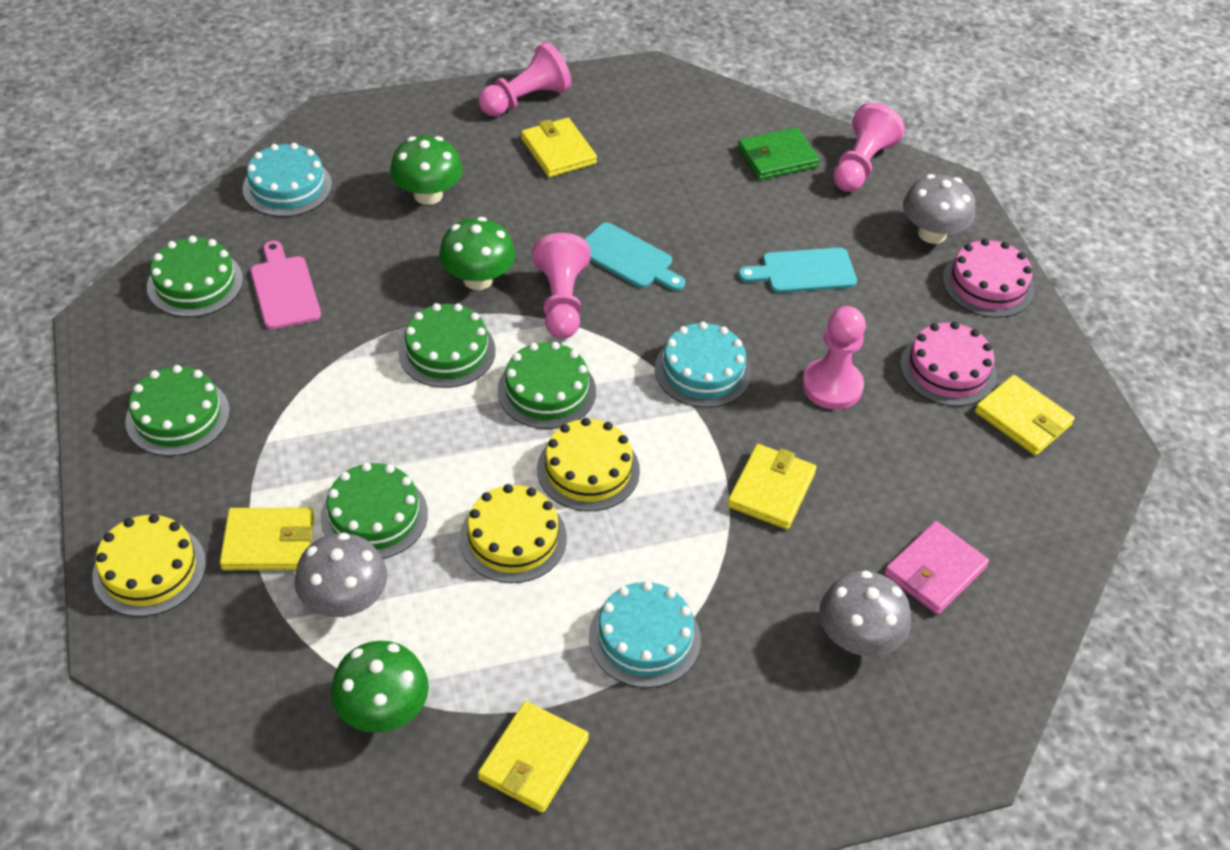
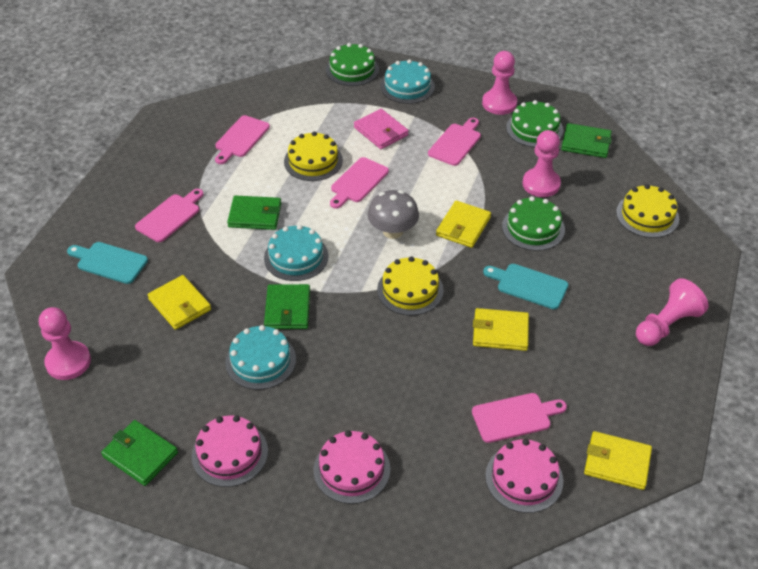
green cake: 5 -> 3
green mushroom: 3 -> 0
green wallet: 1 -> 4
grey mushroom: 3 -> 1
pink cake: 2 -> 3
pink cutting board: 1 -> 5
yellow wallet: 5 -> 4

